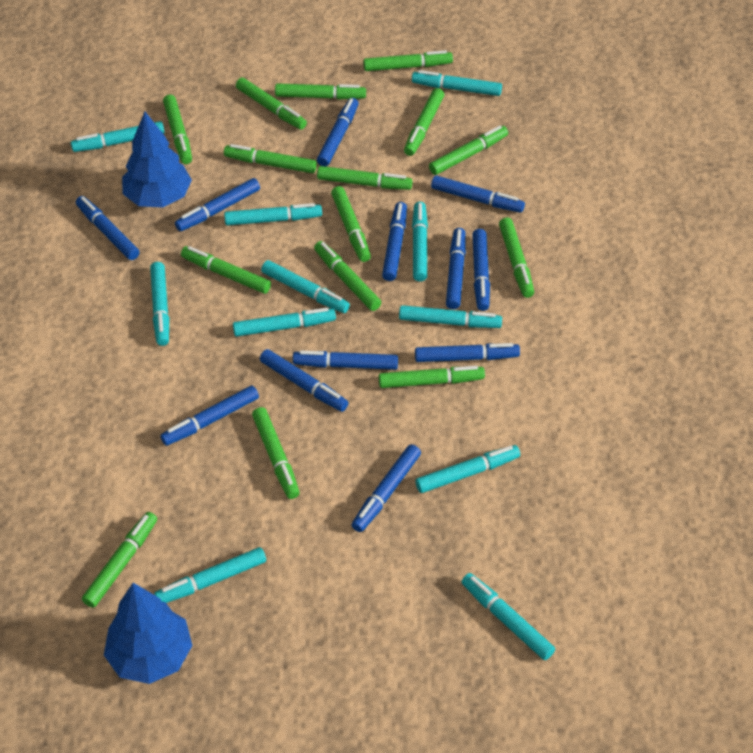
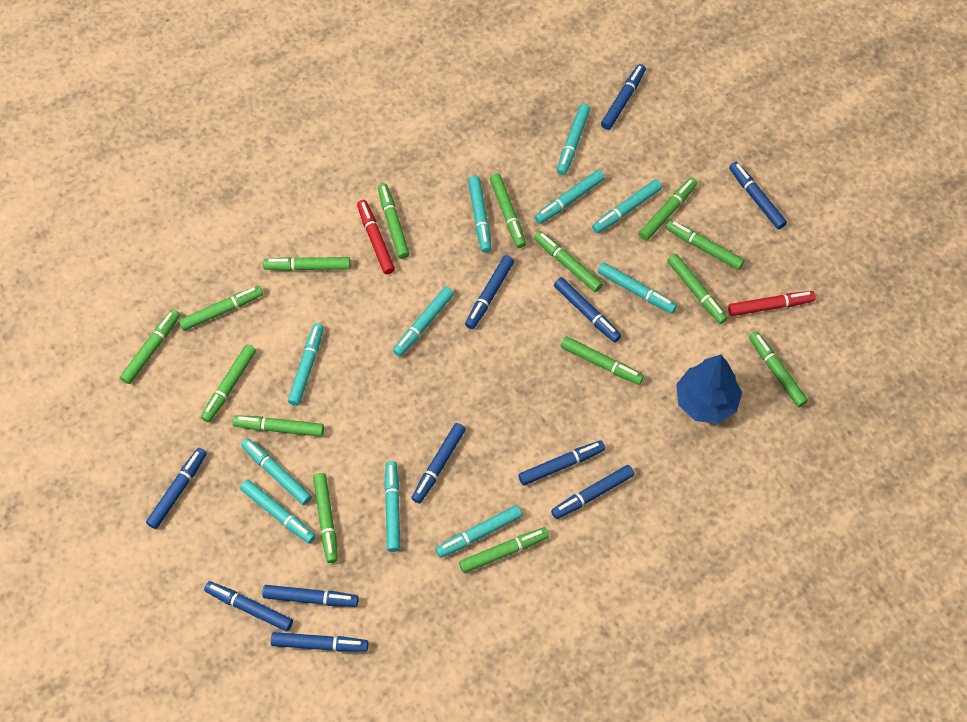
blue marker: 12 -> 11
blue tree: 2 -> 1
red marker: 0 -> 2

